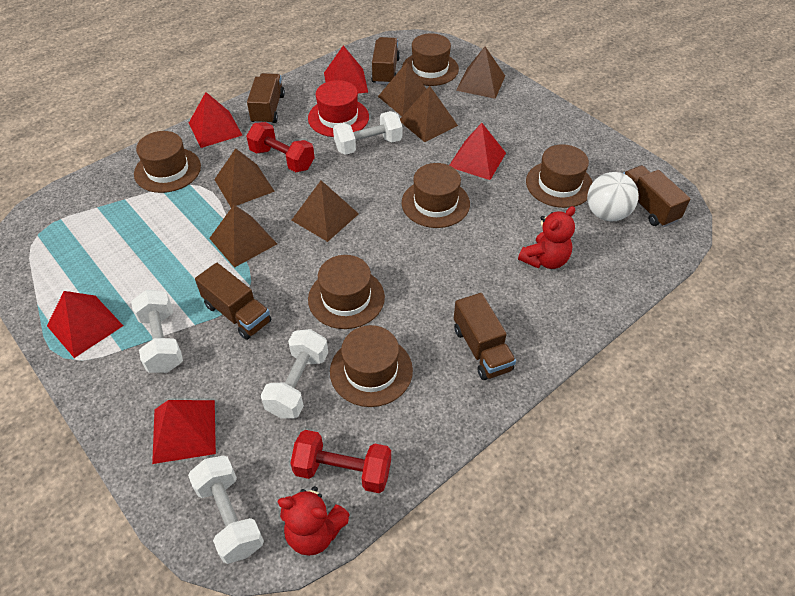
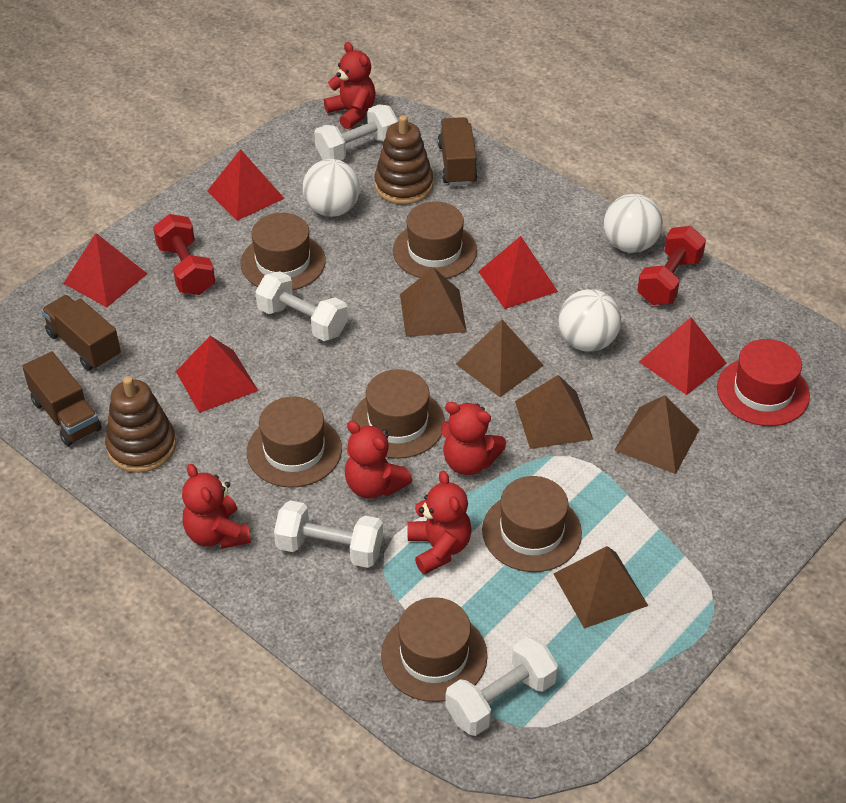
brown pyramid: 6 -> 5
brown stacking toy: 0 -> 2
brown truck: 5 -> 3
red teddy bear: 2 -> 5
white ball: 1 -> 3

